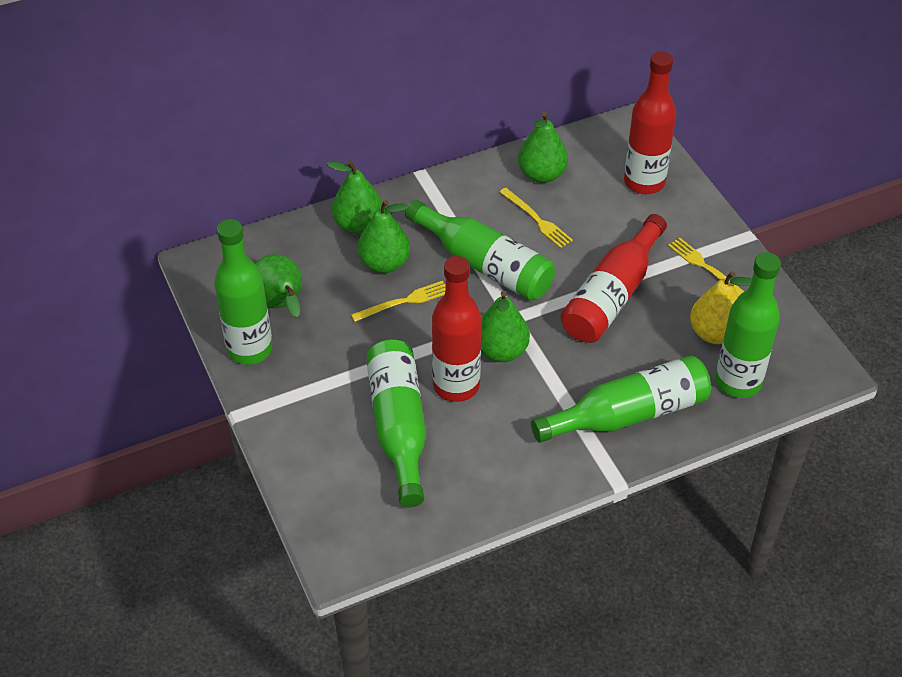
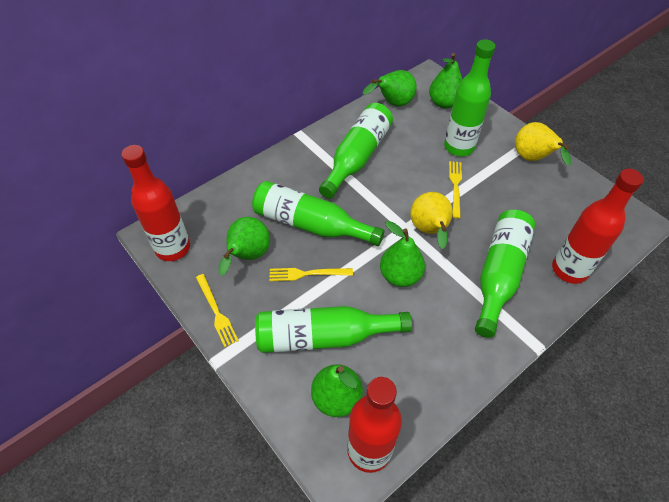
yellow pear: 1 -> 2

